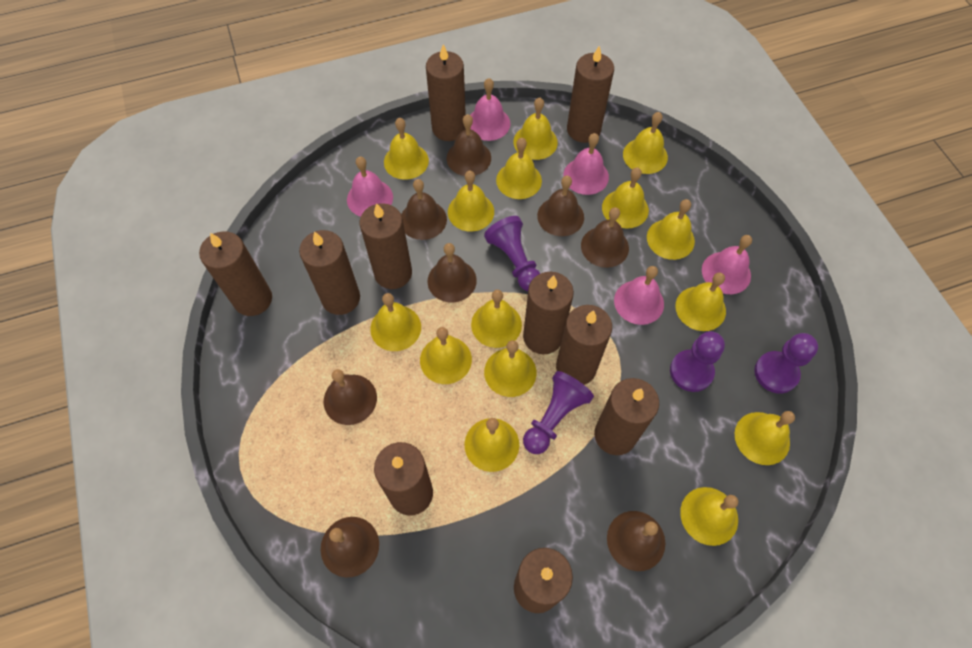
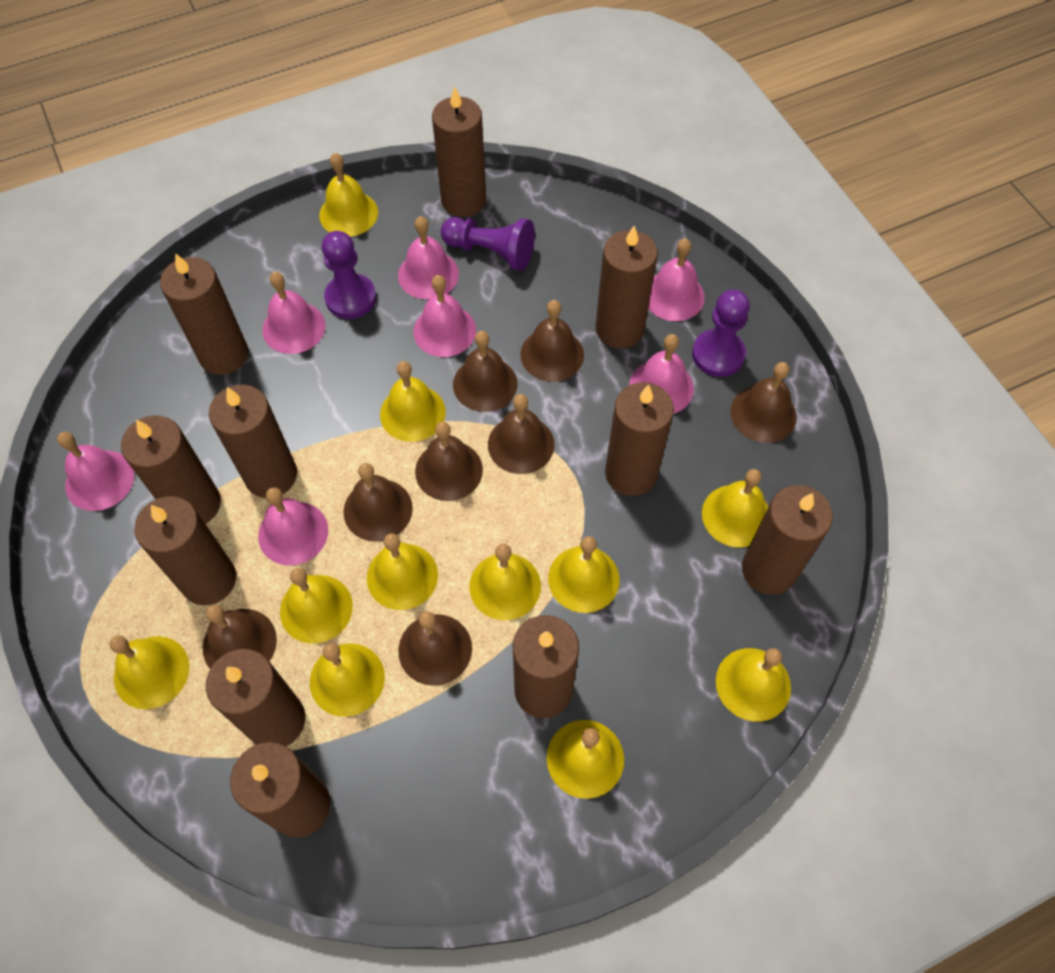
brown candle: 10 -> 11
pink bell: 5 -> 7
purple pawn: 4 -> 3
yellow bell: 15 -> 11

